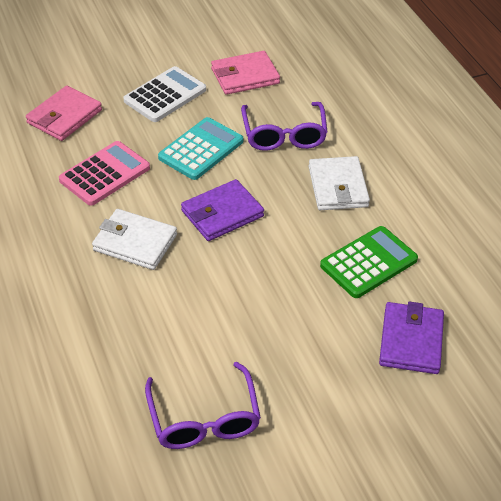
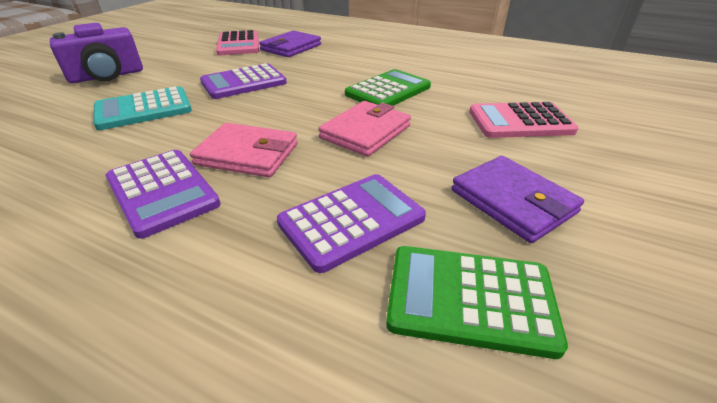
green calculator: 1 -> 2
pink calculator: 1 -> 2
purple calculator: 0 -> 3
purple camera: 0 -> 1
purple glasses: 2 -> 0
white calculator: 1 -> 0
white wallet: 2 -> 0

